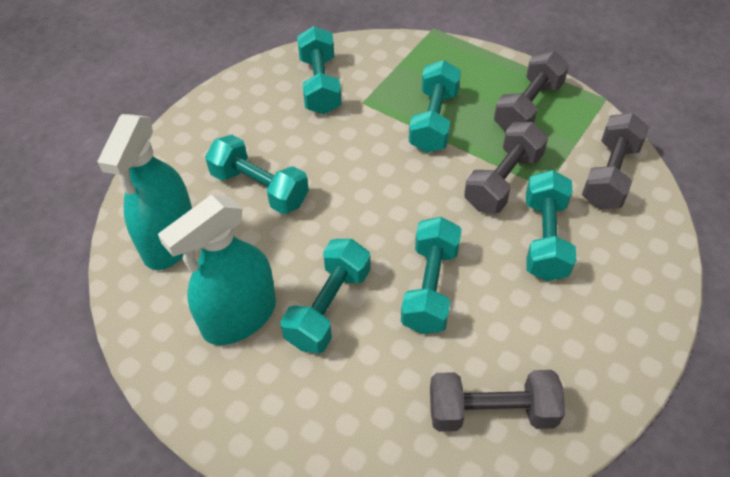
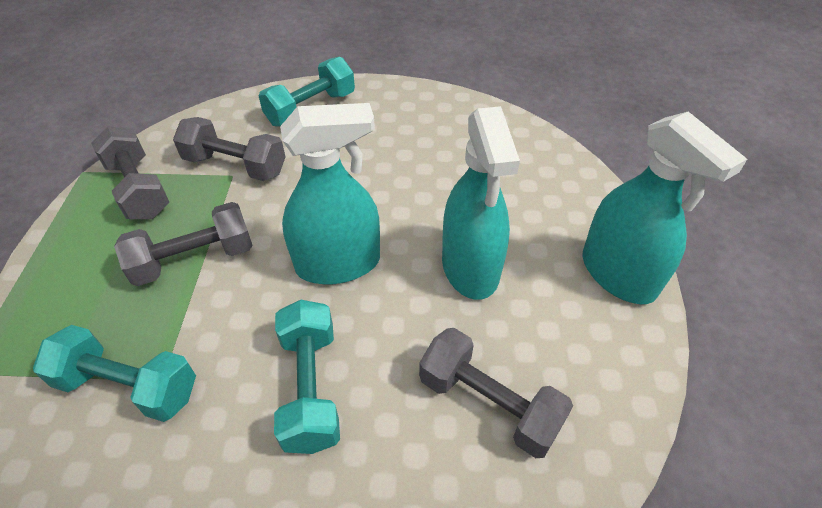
turquoise dumbbell: 6 -> 3
turquoise spray bottle: 2 -> 3

